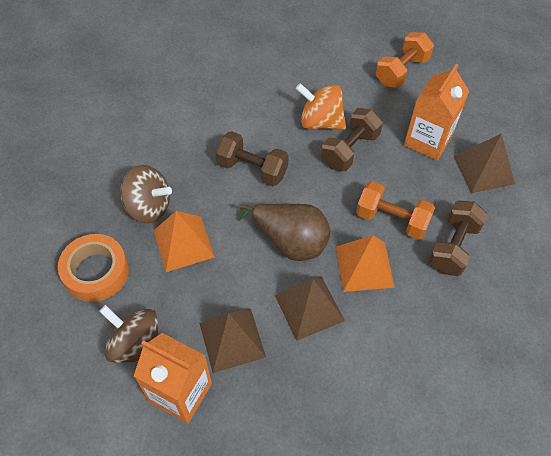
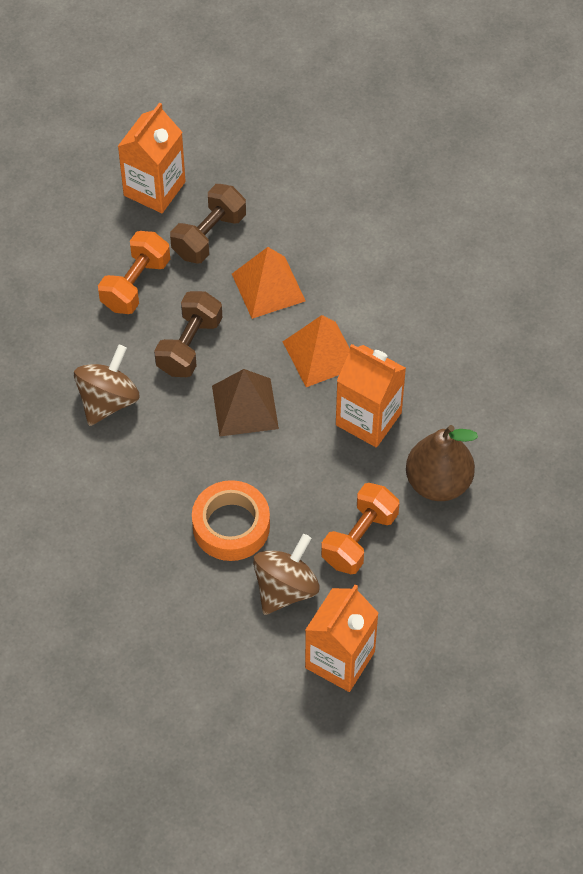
brown dumbbell: 3 -> 2
brown pyramid: 3 -> 1
orange carton: 2 -> 3
orange spinning top: 1 -> 0

